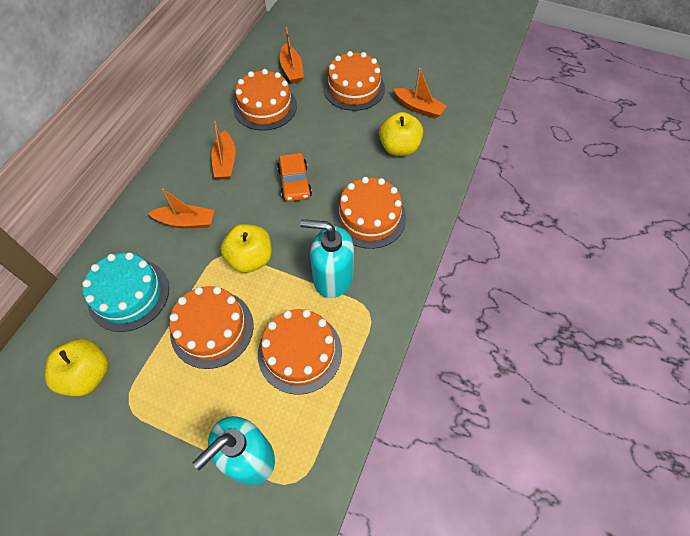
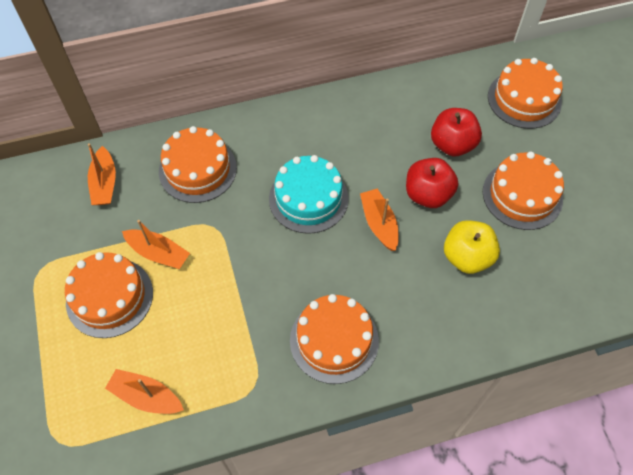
orange car: 1 -> 0
red apple: 0 -> 2
turquoise soap dispenser: 2 -> 0
yellow apple: 3 -> 1

